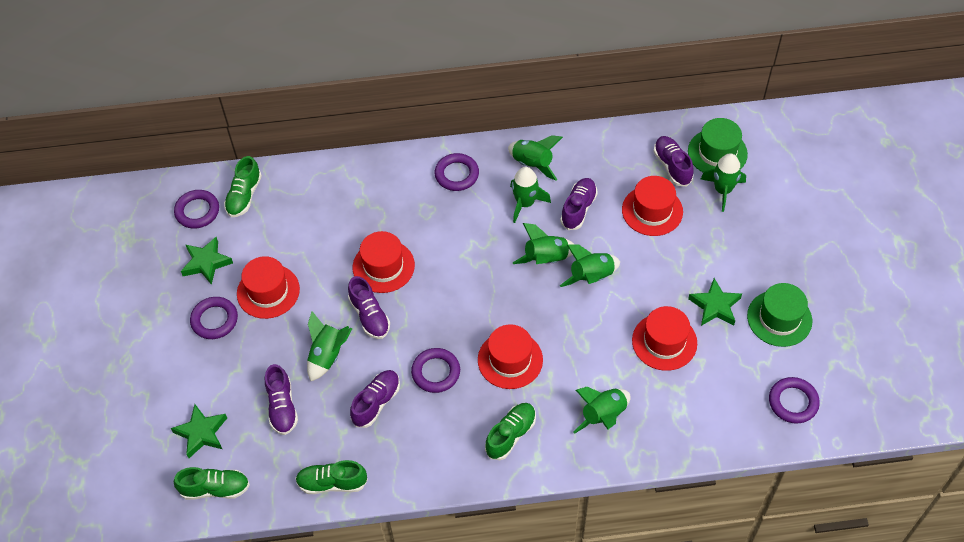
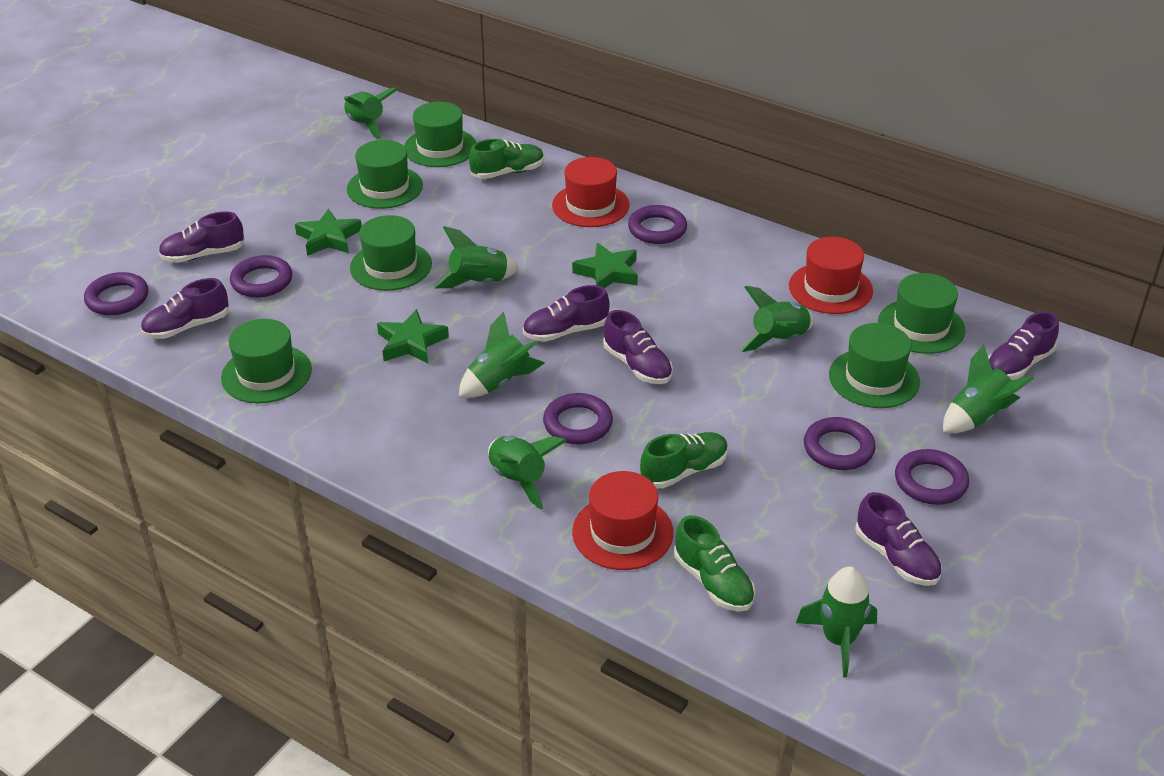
green hat: 2 -> 6
green shoe: 4 -> 3
purple ring: 5 -> 6
purple shoe: 5 -> 6
red hat: 5 -> 3

